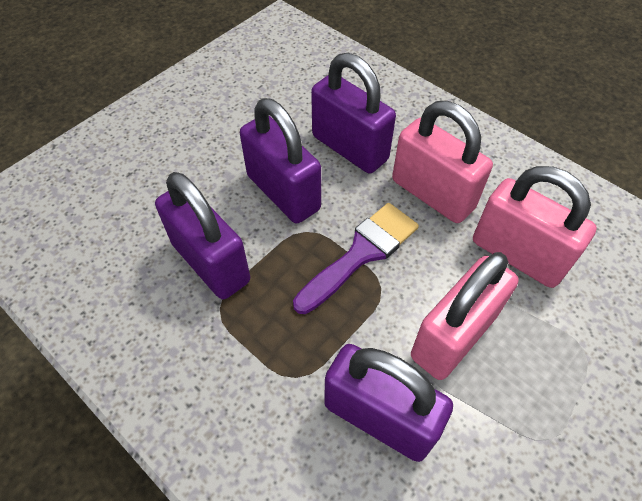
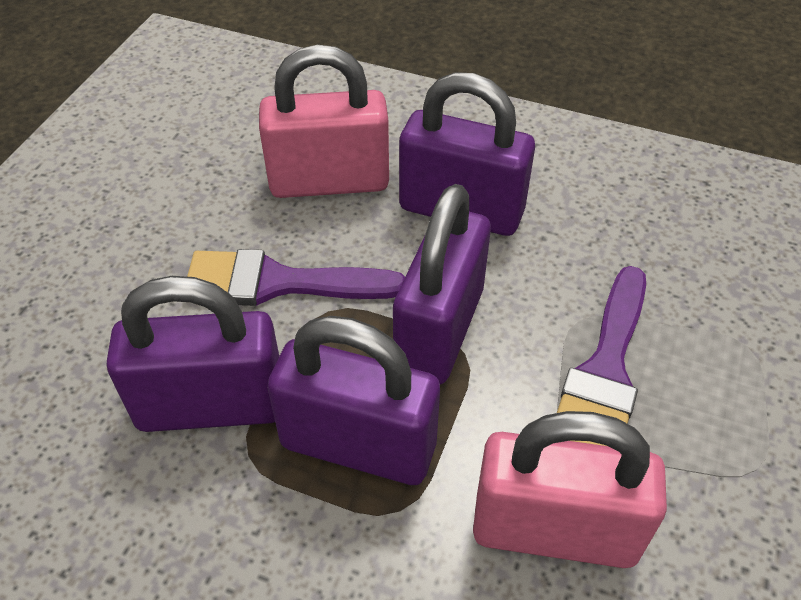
pink padlock: 3 -> 2
purple brush: 1 -> 2

